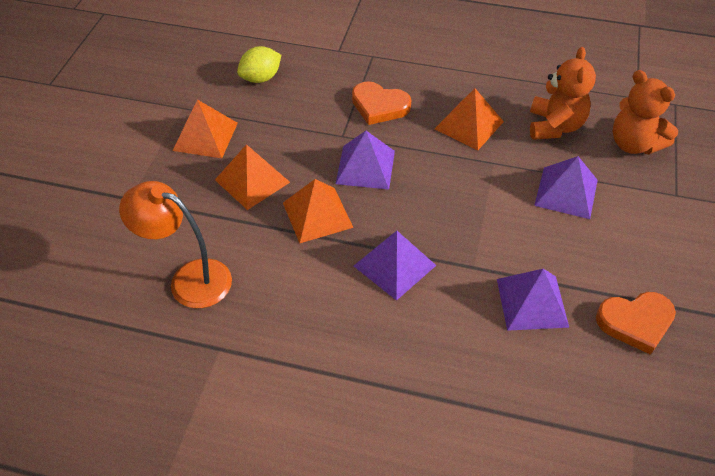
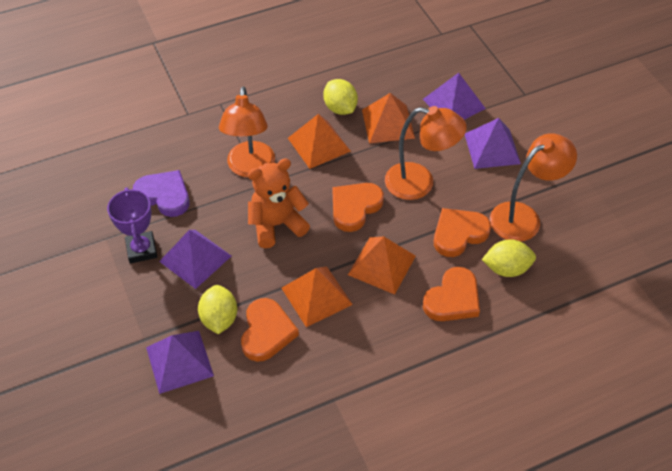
orange heart: 2 -> 4
orange lamp: 1 -> 3
orange teddy bear: 2 -> 1
purple heart: 0 -> 1
purple trophy: 0 -> 1
yellow lemon: 1 -> 3

